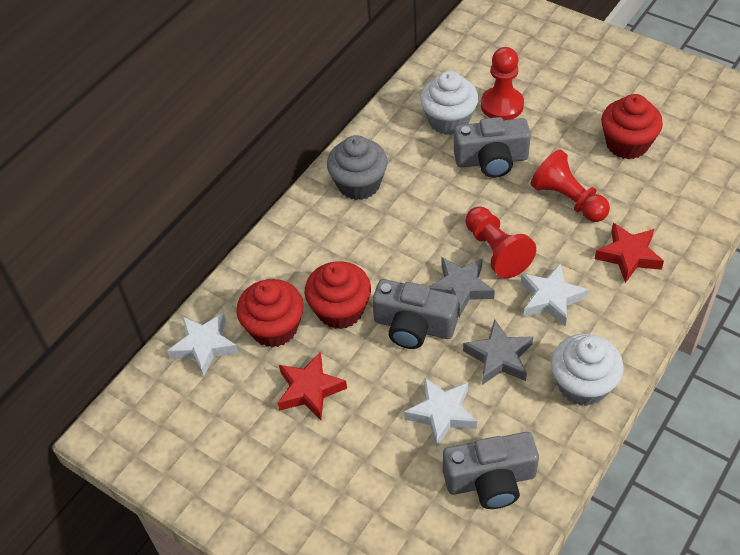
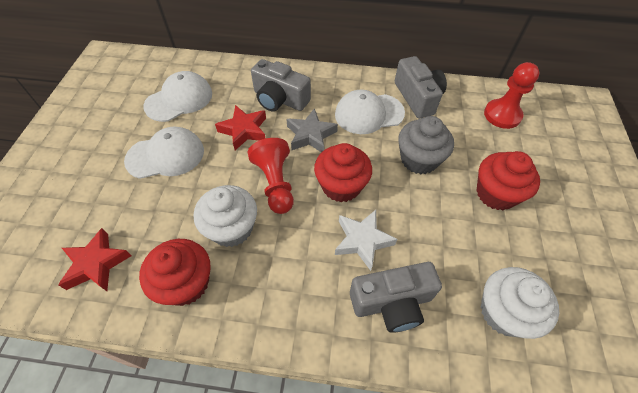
grey star: 2 -> 1
red pawn: 3 -> 2
white cap: 0 -> 3
white star: 3 -> 1

